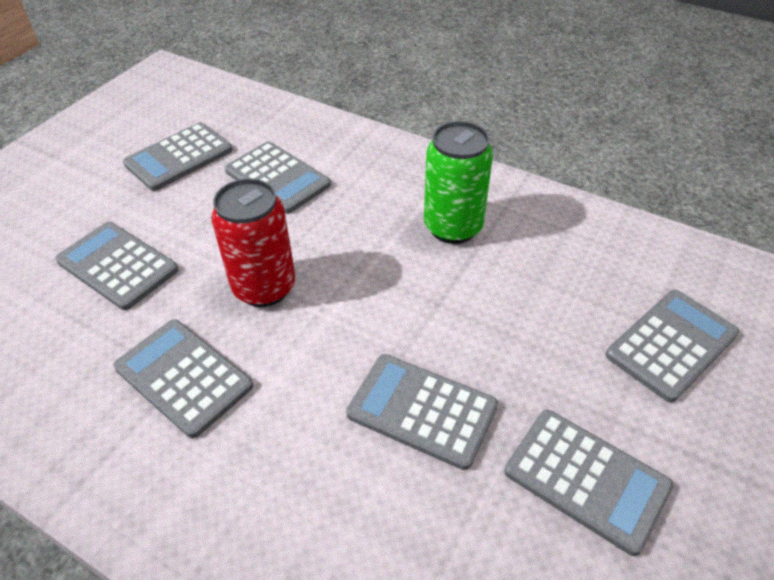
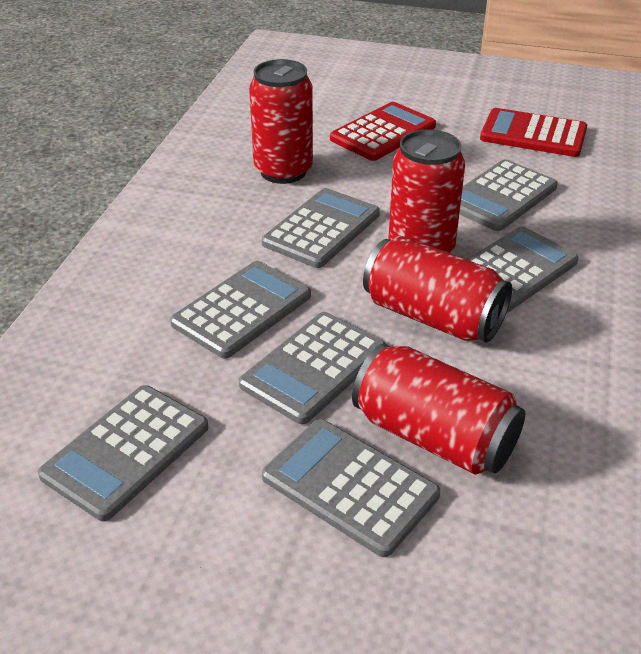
green can: 1 -> 0
red calculator: 0 -> 2
red can: 1 -> 4

